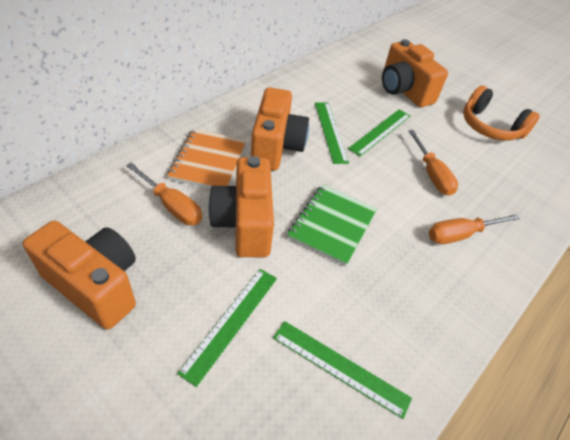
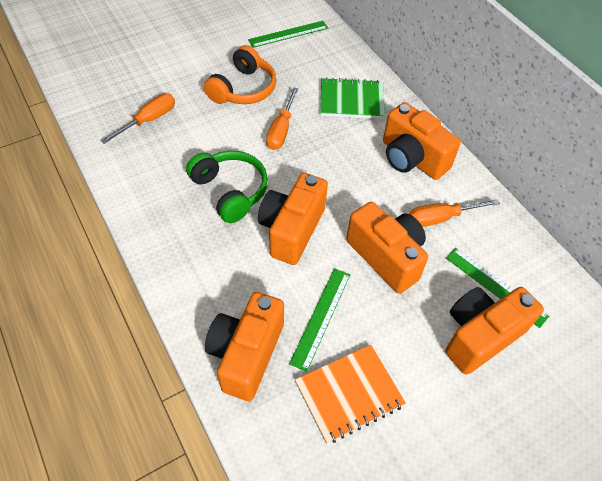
green headphones: 0 -> 1
green ruler: 4 -> 3
orange camera: 4 -> 5

